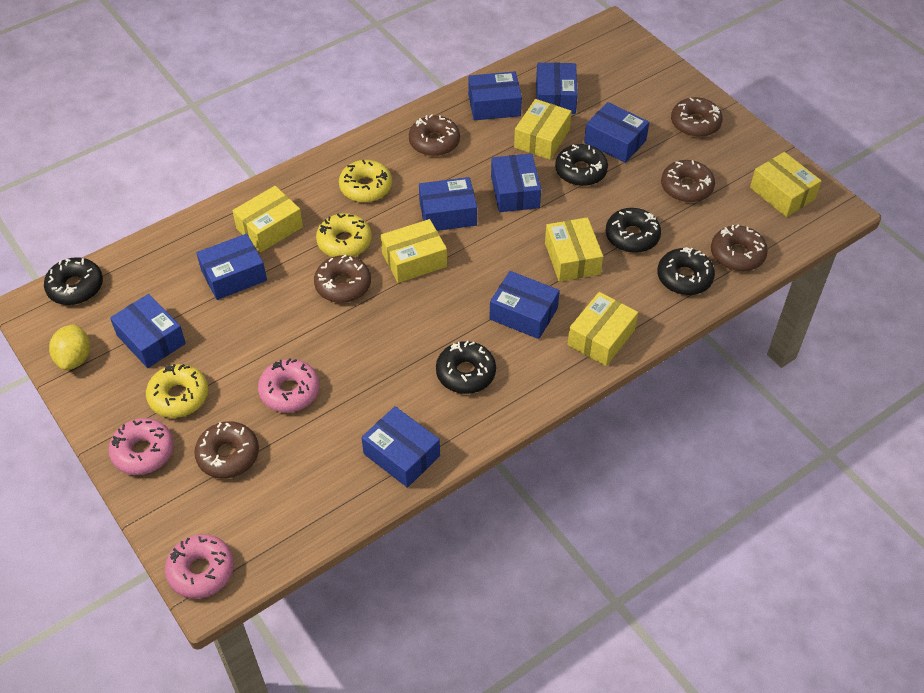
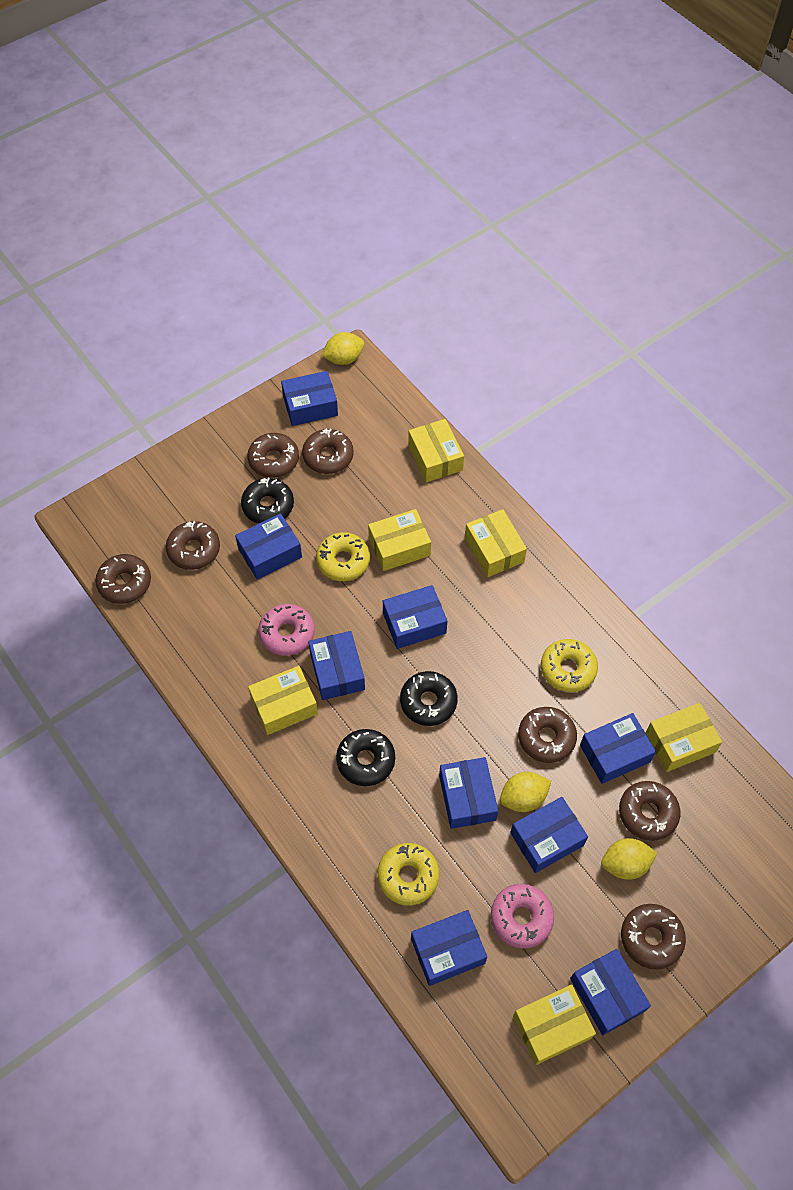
black donut: 5 -> 3
brown donut: 6 -> 7
pink donut: 3 -> 2
yellow lemon: 1 -> 3

